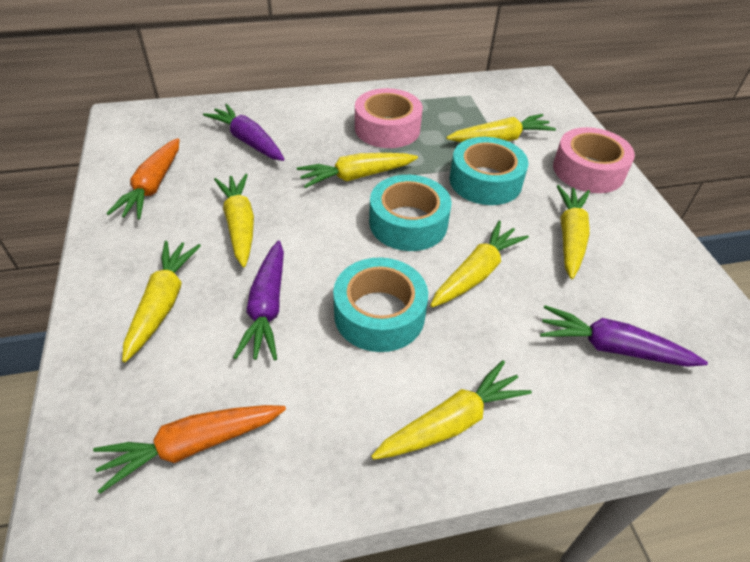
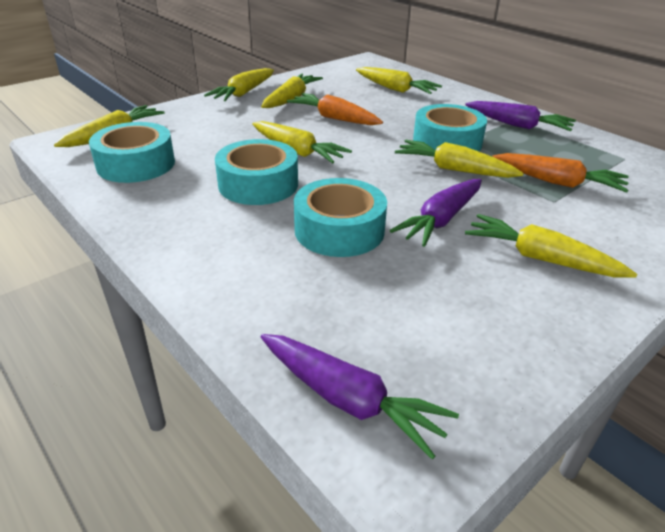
pink tape: 2 -> 0
turquoise tape: 3 -> 4

